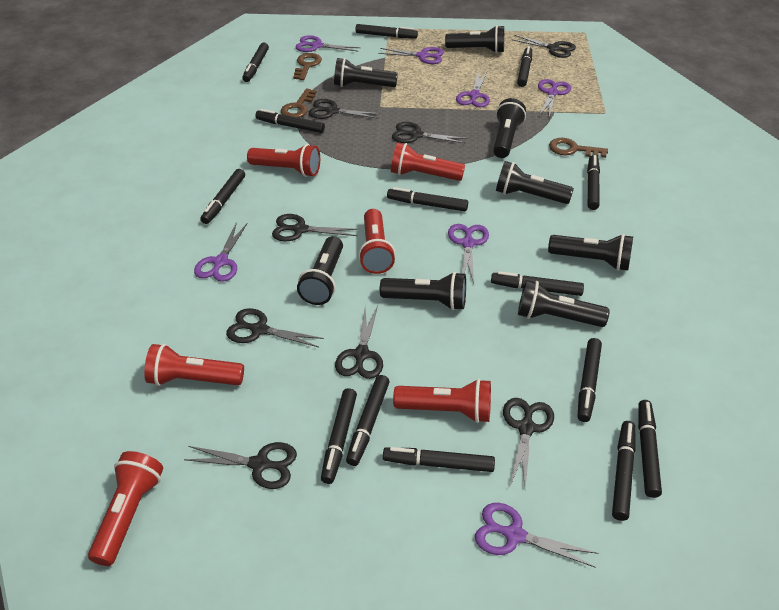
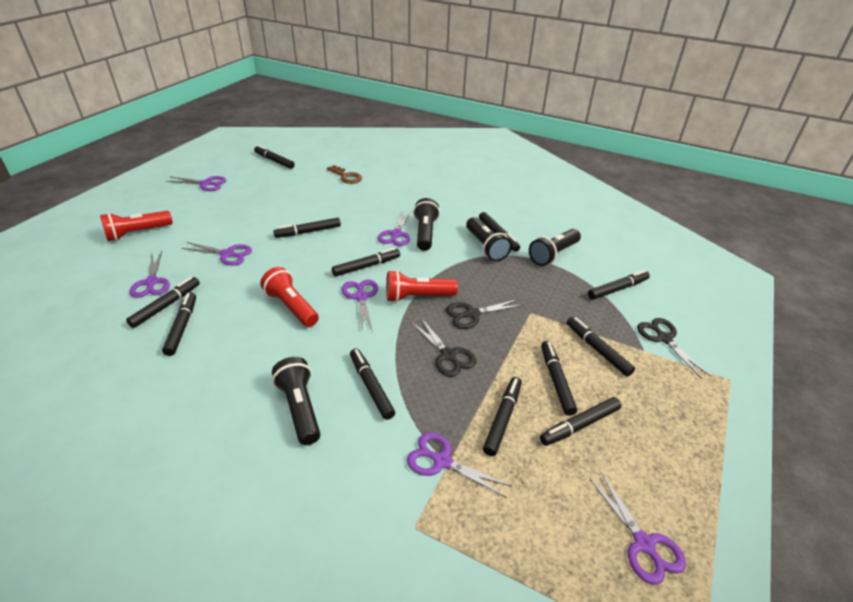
black flashlight: 8 -> 4
black marker: 14 -> 12
black scissors: 8 -> 3
brown key: 3 -> 1
red flashlight: 6 -> 3

